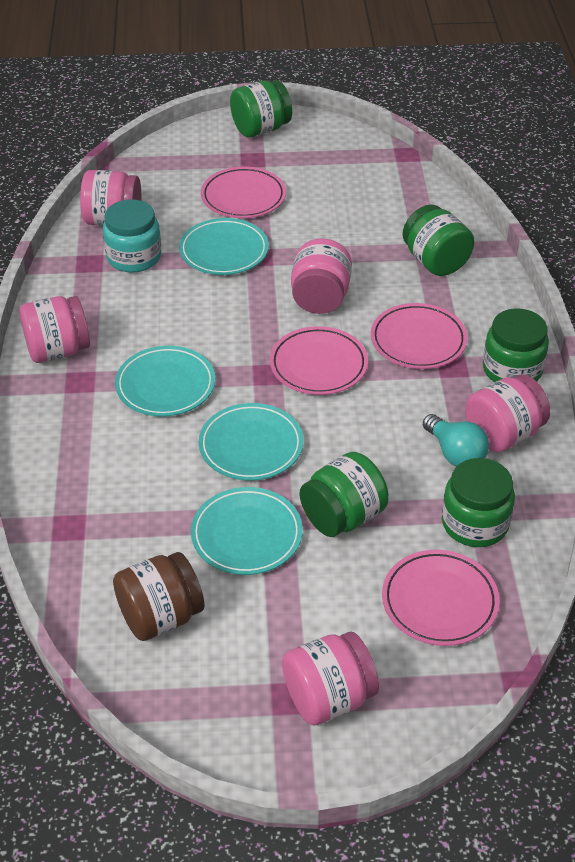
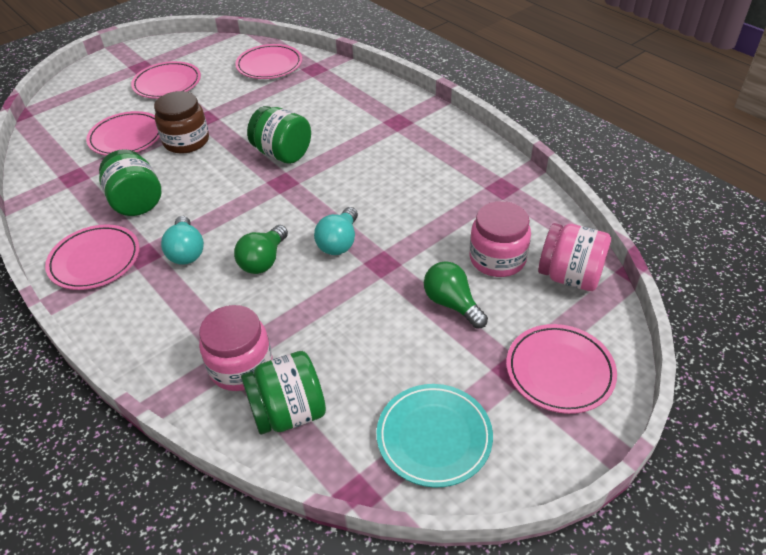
green jar: 5 -> 3
green light bulb: 0 -> 2
pink jar: 5 -> 3
pink plate: 4 -> 5
turquoise jar: 1 -> 0
turquoise light bulb: 1 -> 2
turquoise plate: 4 -> 1

